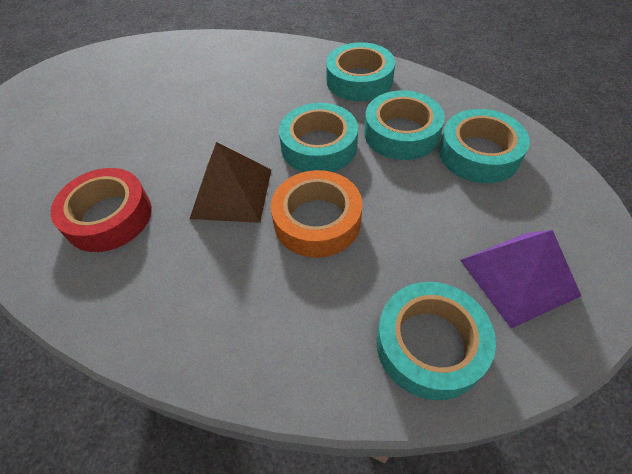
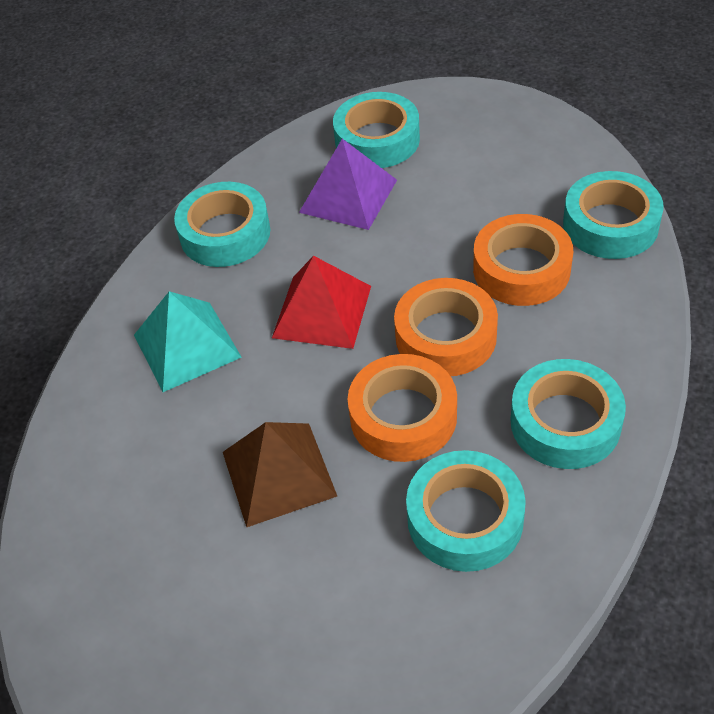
orange tape: 1 -> 3
red pyramid: 0 -> 1
red tape: 1 -> 0
turquoise pyramid: 0 -> 1

